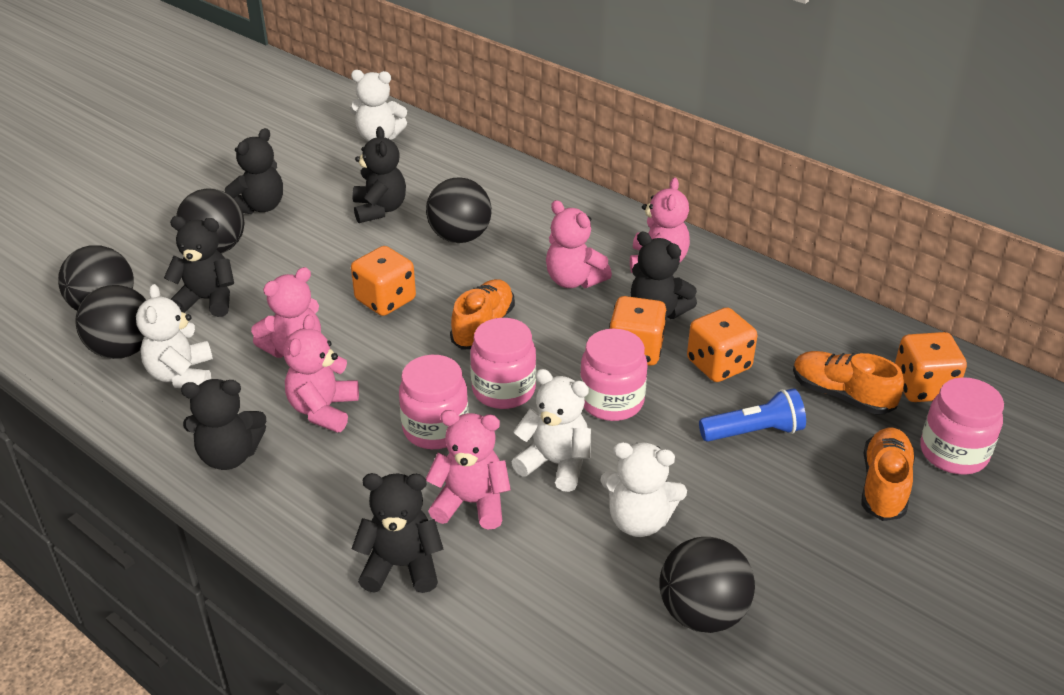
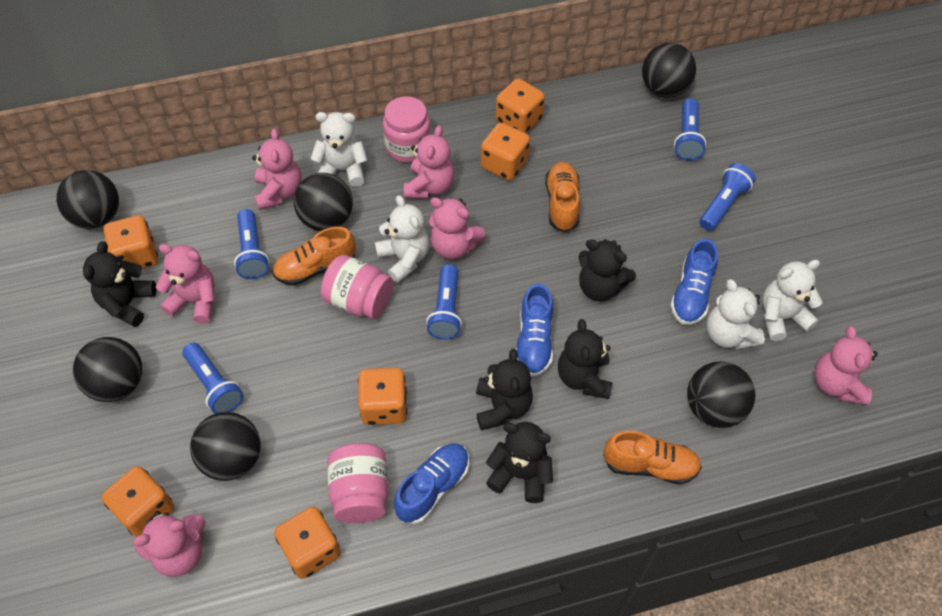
black ball: 5 -> 6
black teddy bear: 6 -> 5
blue flashlight: 1 -> 5
blue shoe: 0 -> 3
orange dice: 4 -> 6
pink jar: 4 -> 3
pink teddy bear: 5 -> 6

